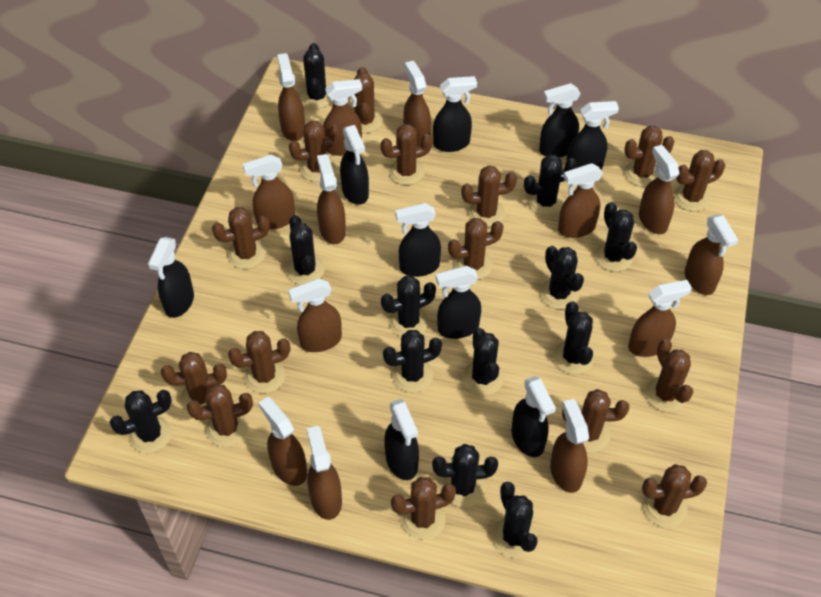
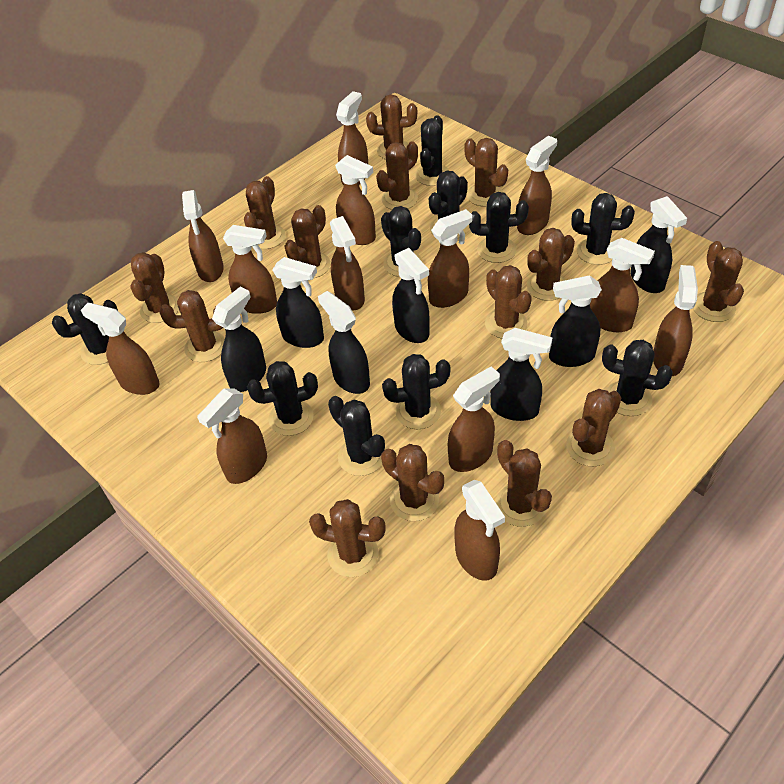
black cactus: 12 -> 10
black spray bottle: 9 -> 7
brown cactus: 15 -> 14

